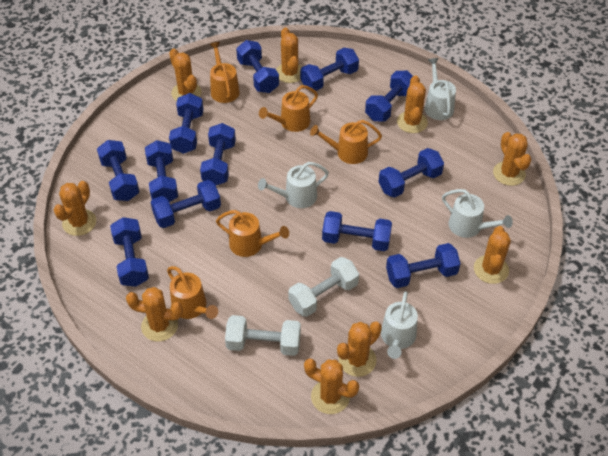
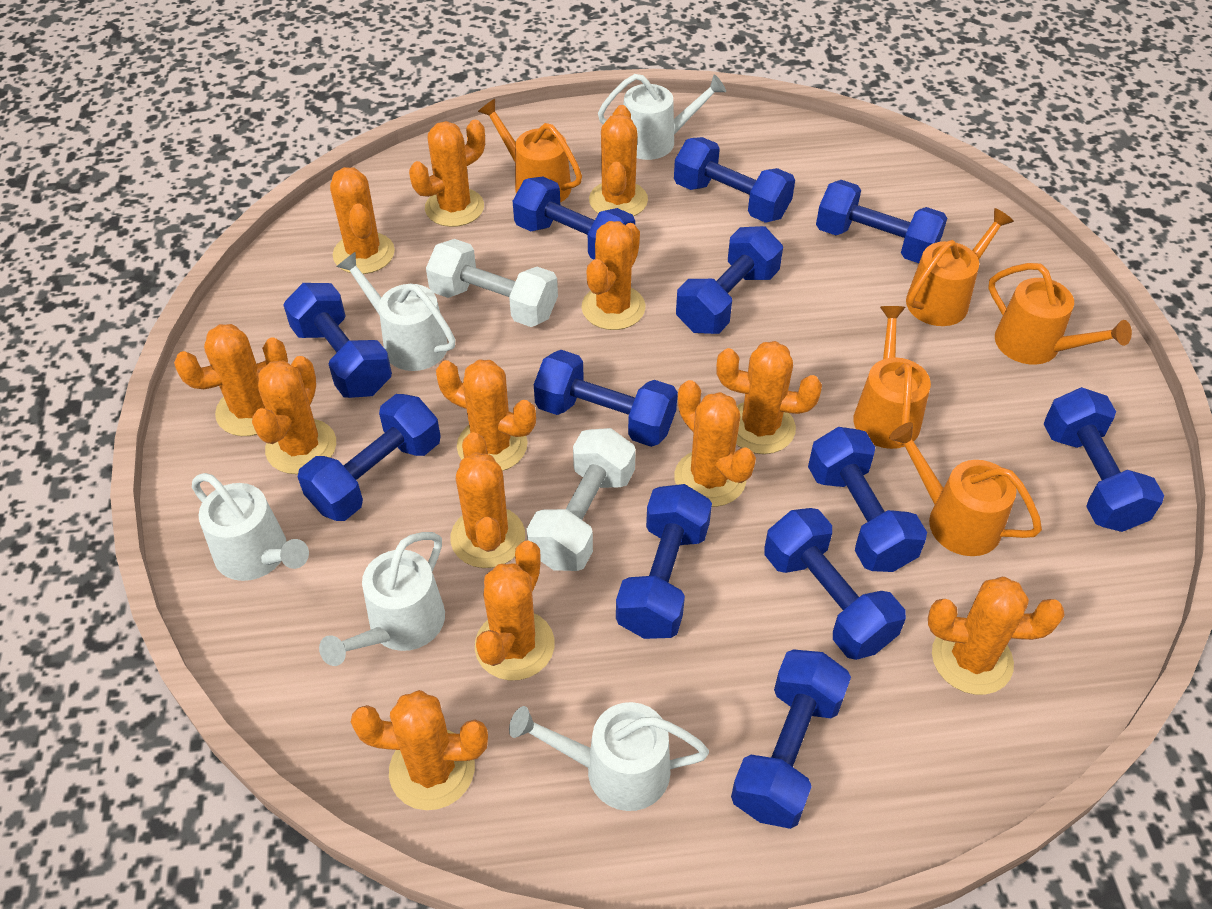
orange cactus: 9 -> 13
white watering can: 4 -> 5

